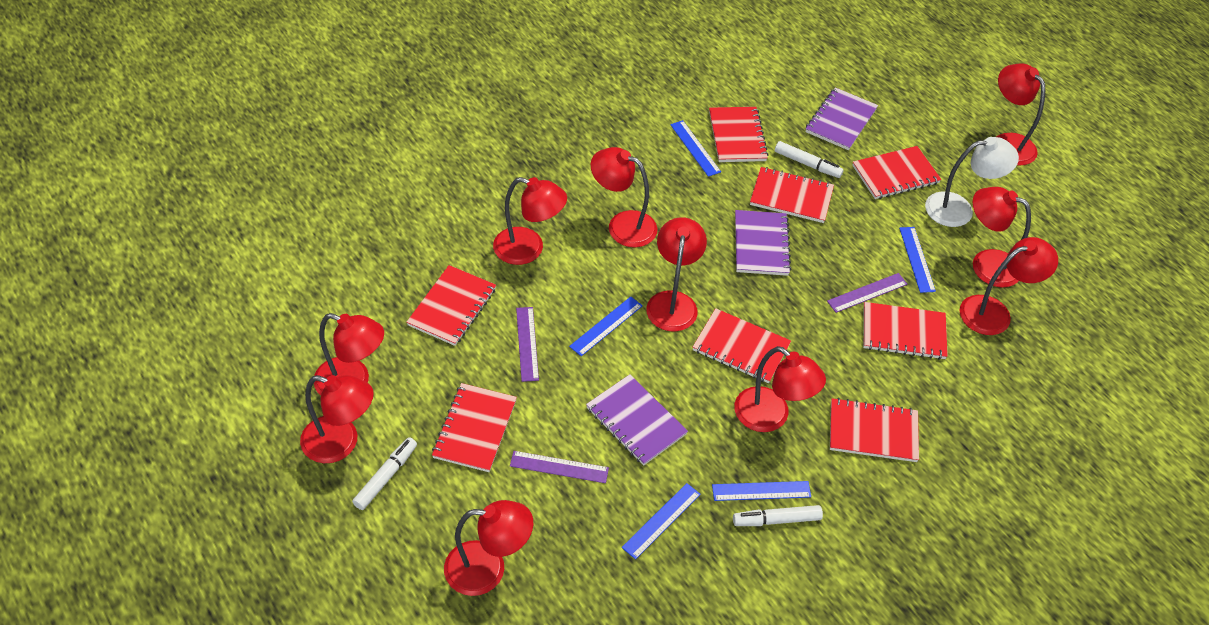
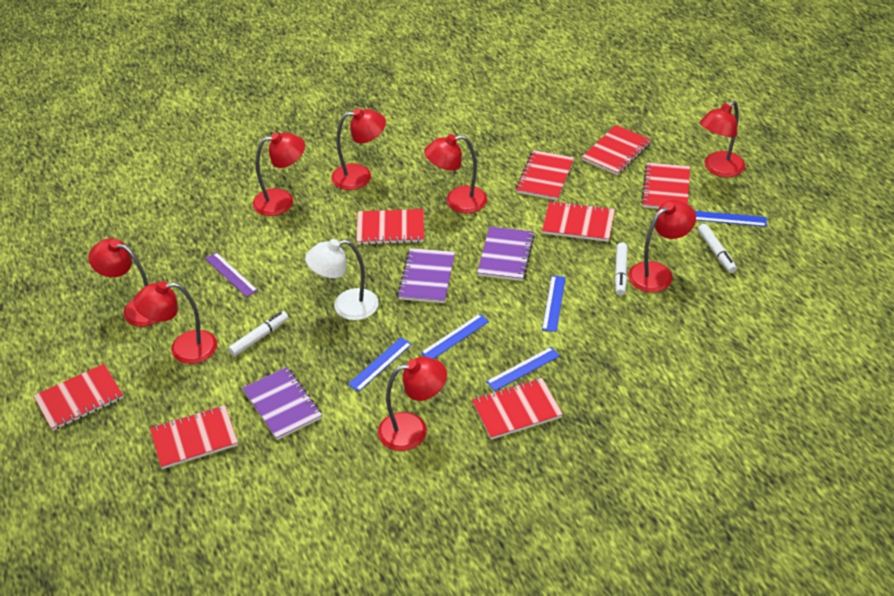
purple ruler: 3 -> 1
red lamp: 10 -> 8

